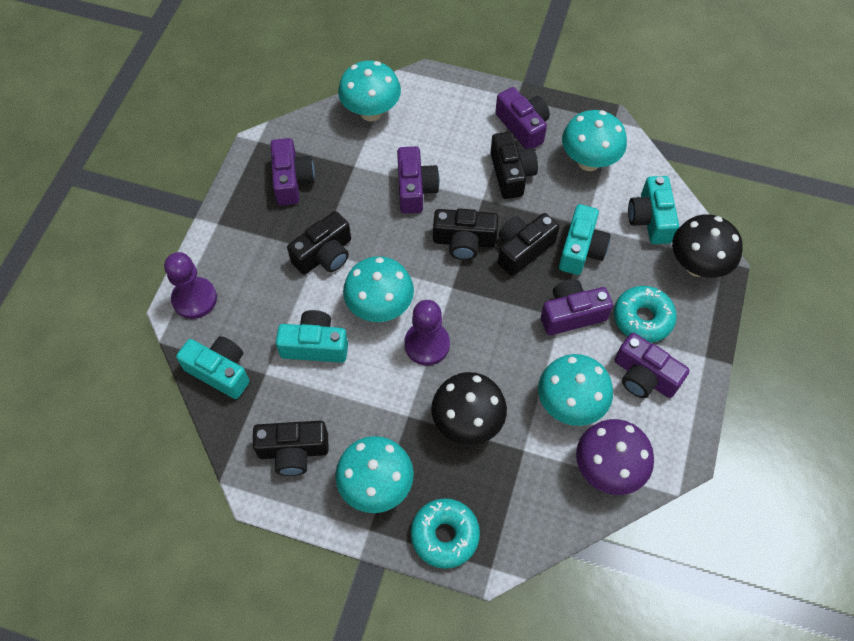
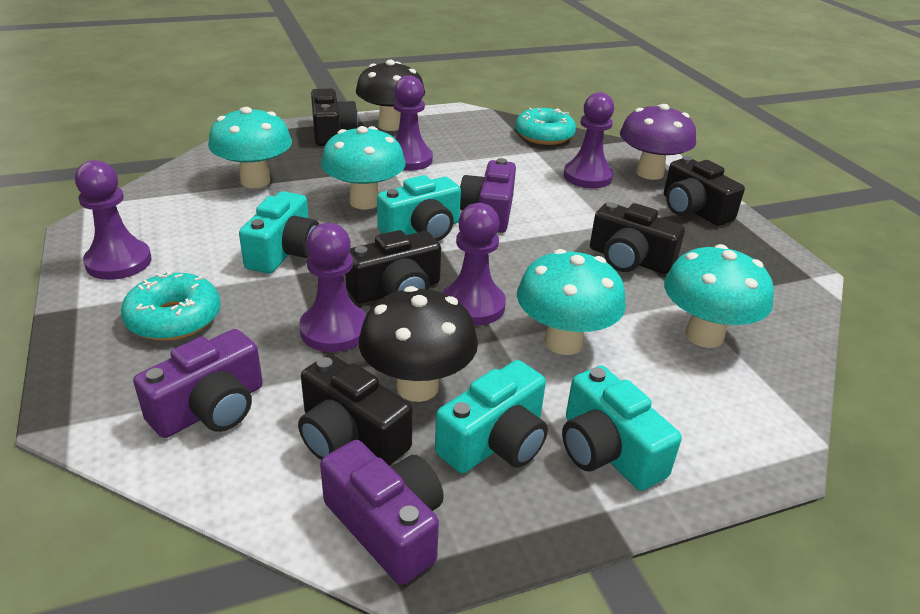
purple camera: 5 -> 3
purple pawn: 2 -> 5
turquoise mushroom: 5 -> 4

